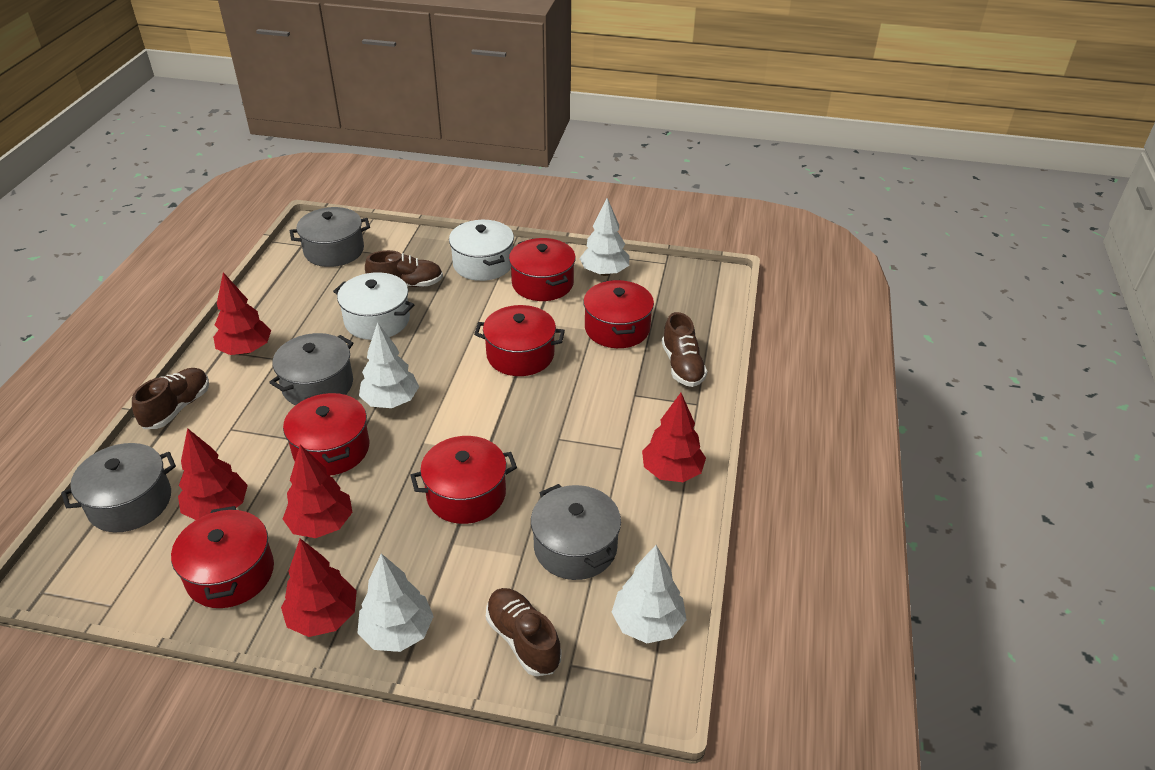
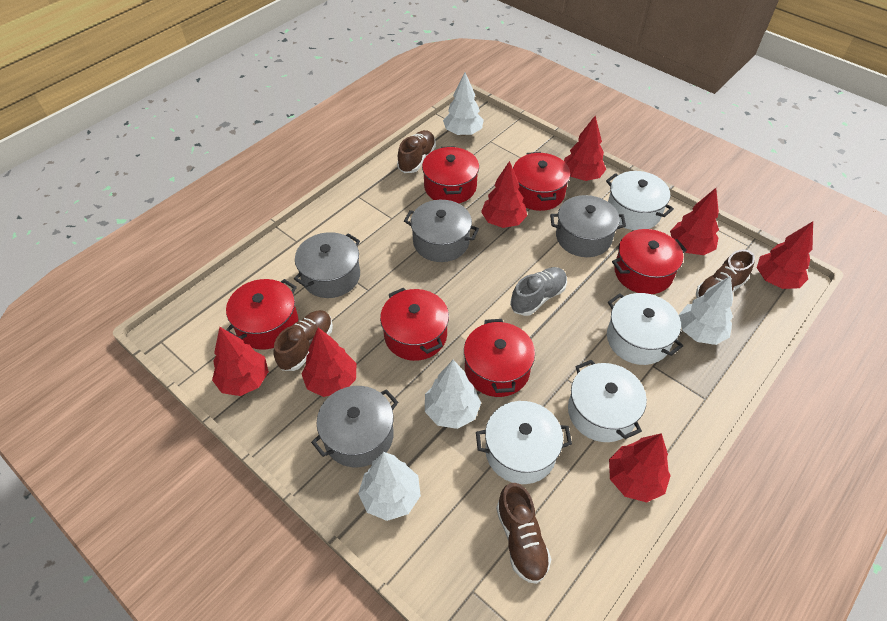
grey shoe: 0 -> 1
red tree: 5 -> 7
white pot: 2 -> 4

